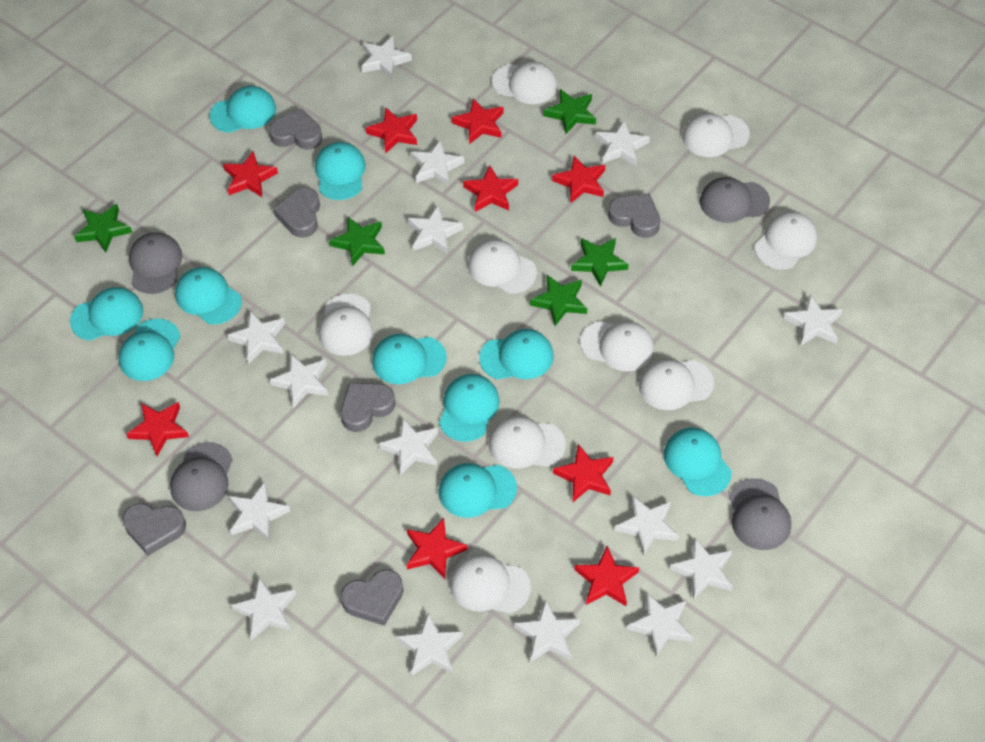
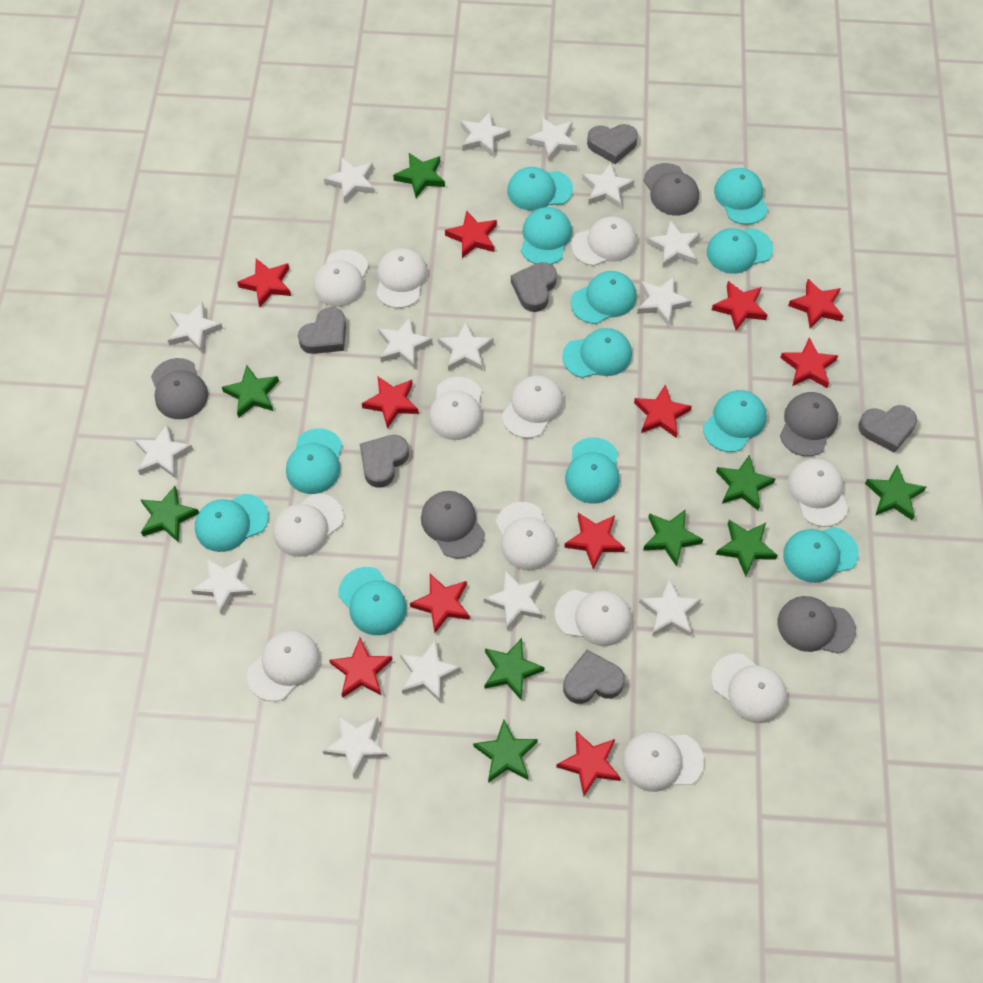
green star: 5 -> 9
grey cap: 4 -> 5
red star: 9 -> 11
turquoise cap: 10 -> 12
white cap: 9 -> 12

